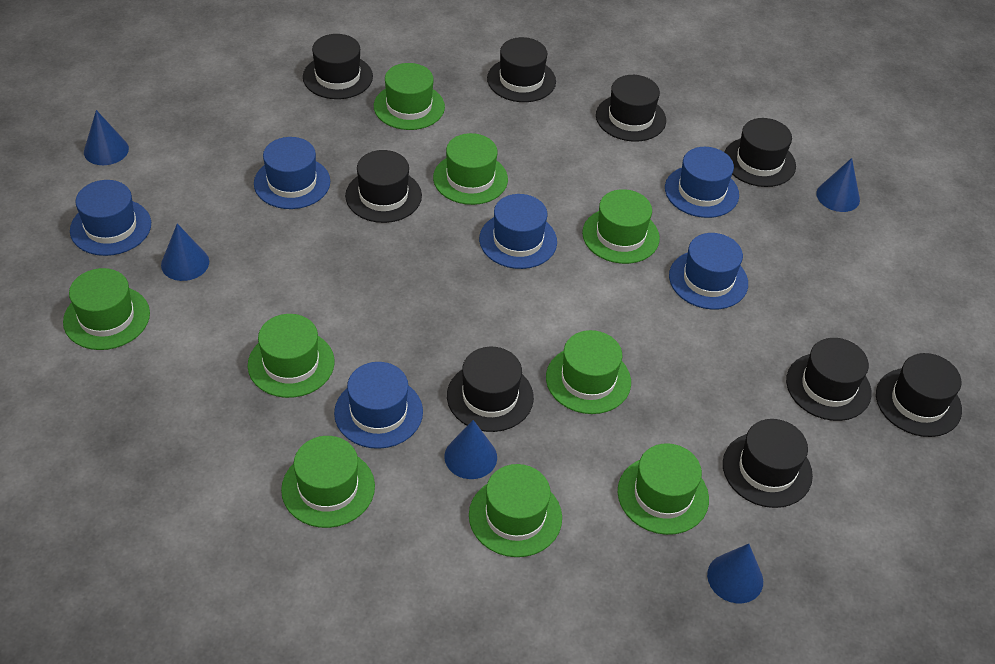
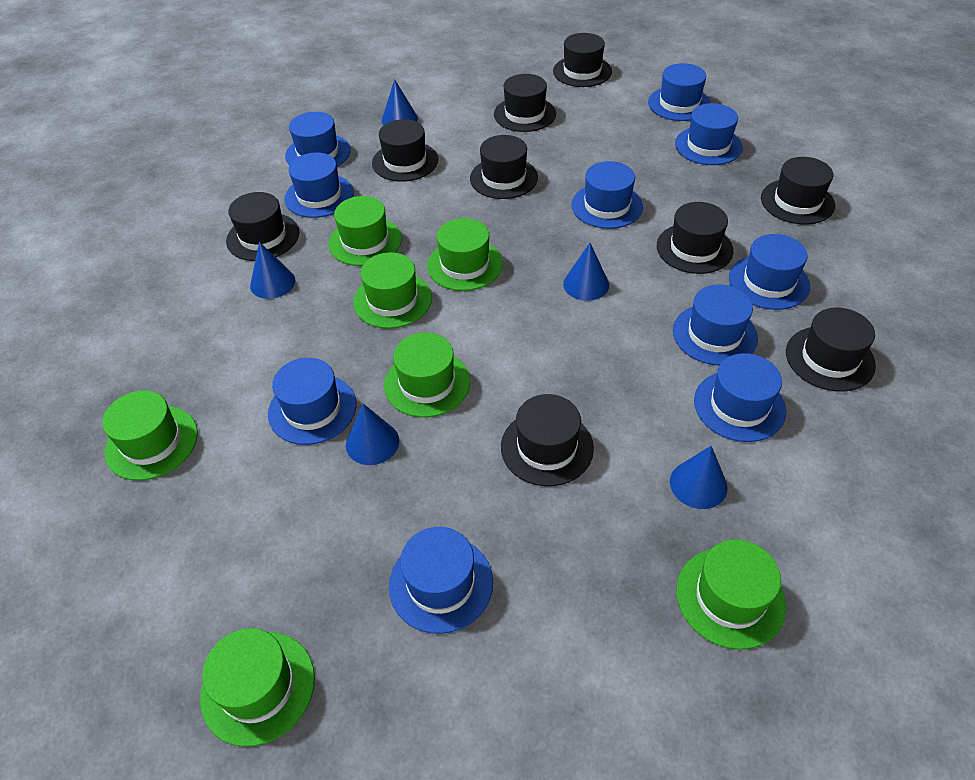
blue hat: 6 -> 10
green hat: 9 -> 7

